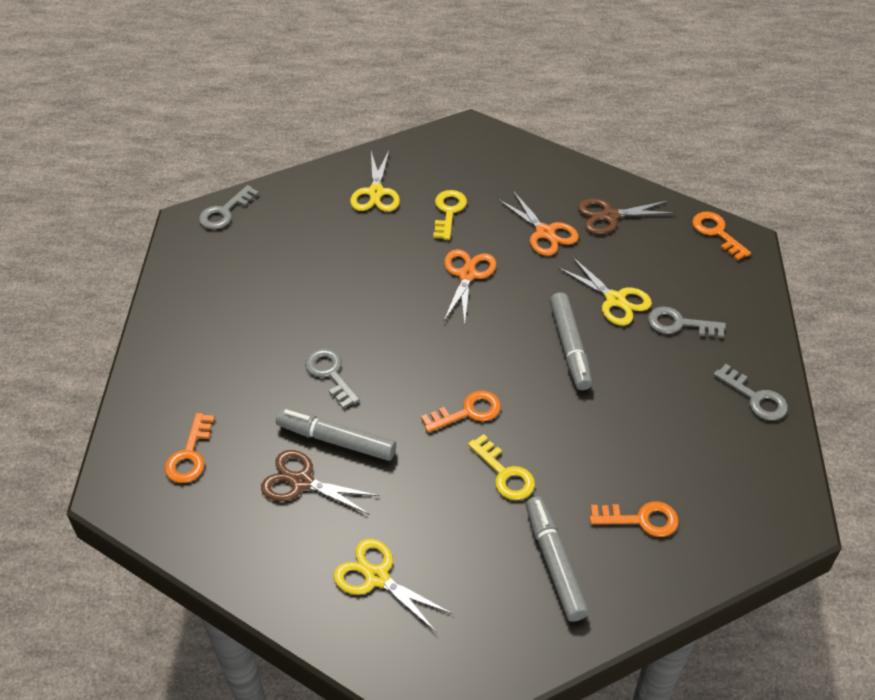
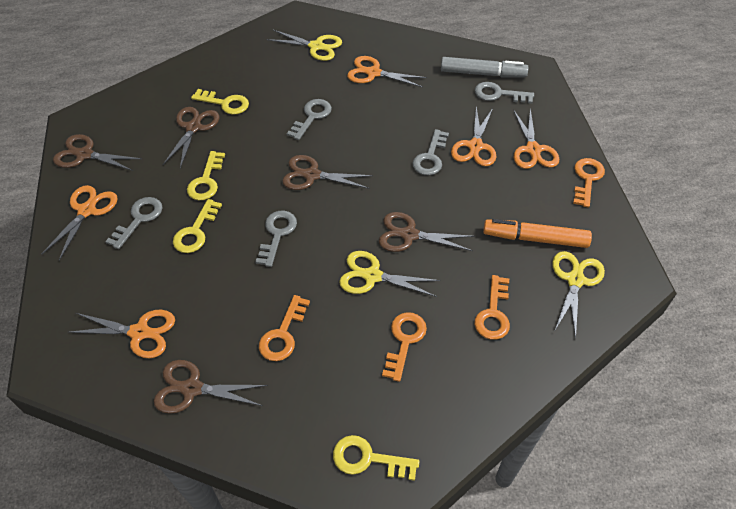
brown scissors: 2 -> 5
grey key: 4 -> 5
grey marker: 3 -> 1
orange marker: 0 -> 1
orange scissors: 2 -> 5
yellow key: 2 -> 4

